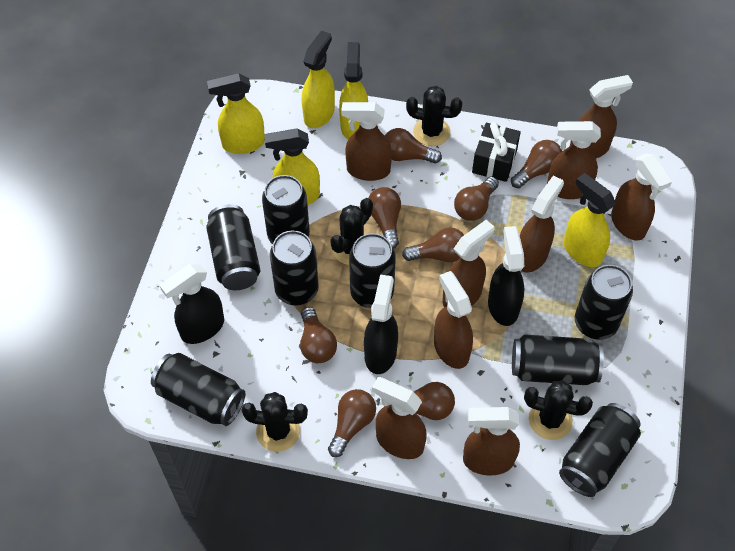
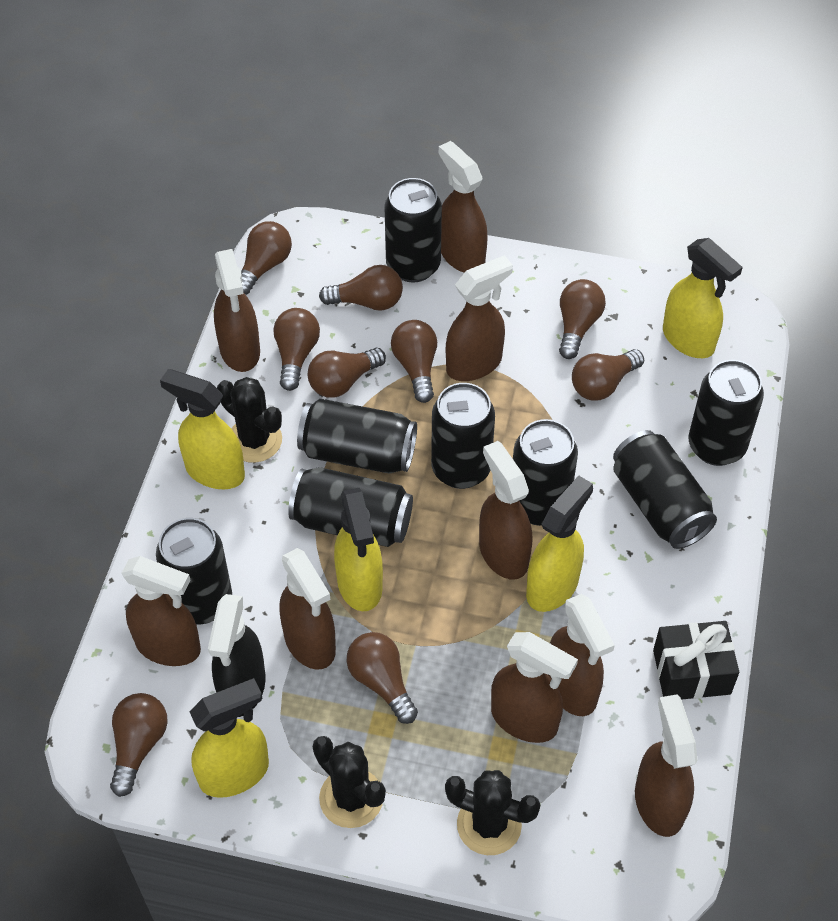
black cactus: 4 -> 3
black spray bottle: 3 -> 1
brown light bulb: 8 -> 9

